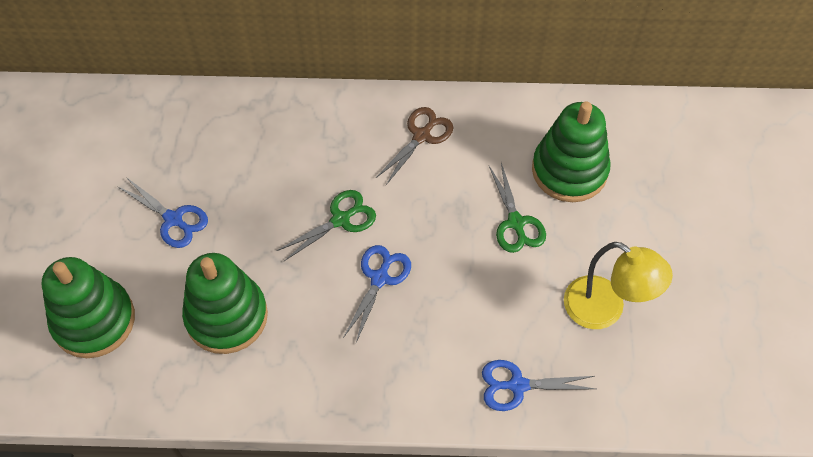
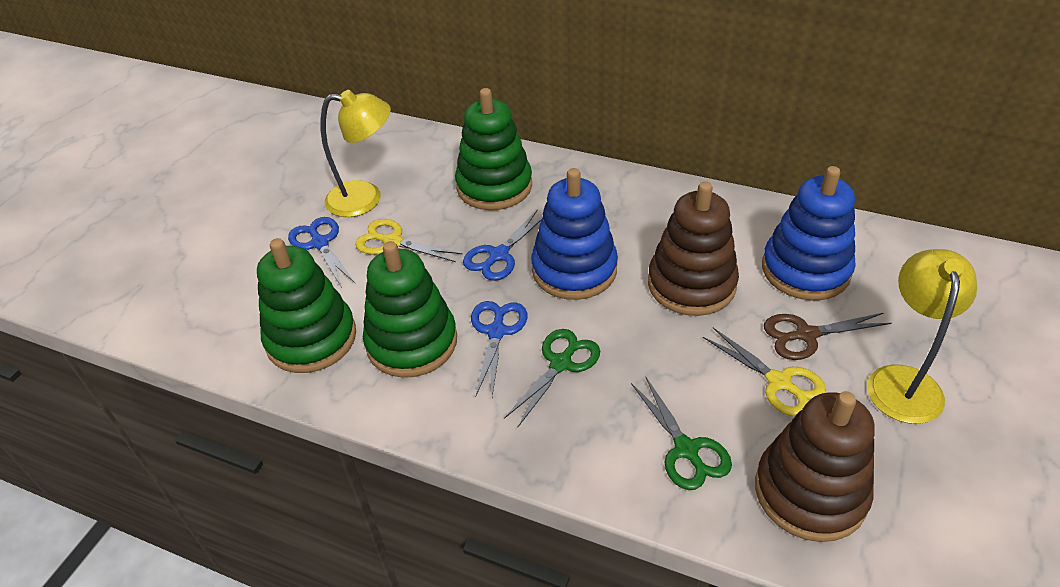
blue stacking toy: 0 -> 2
brown stacking toy: 0 -> 2
yellow lamp: 1 -> 2
yellow scissors: 0 -> 2

